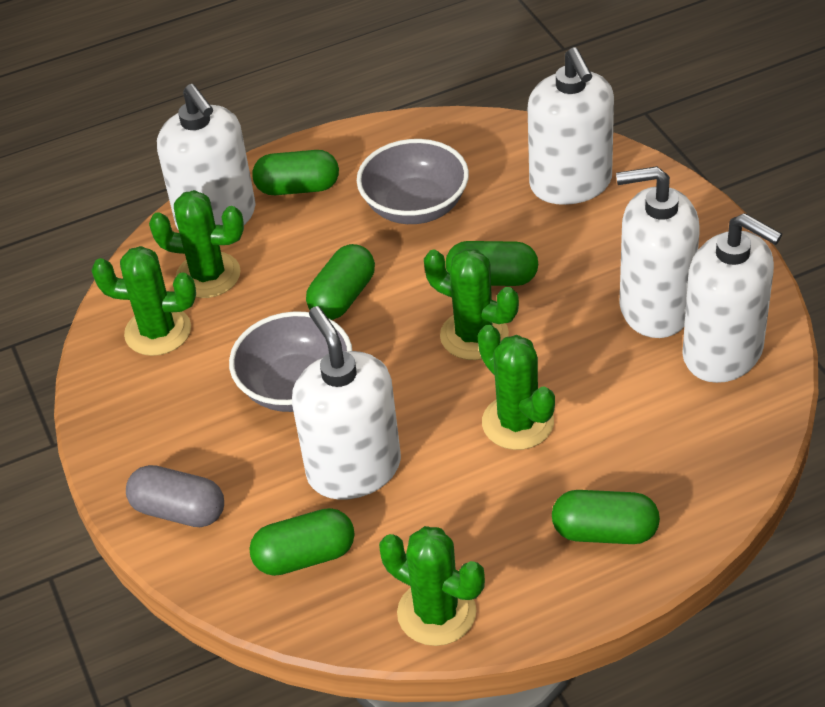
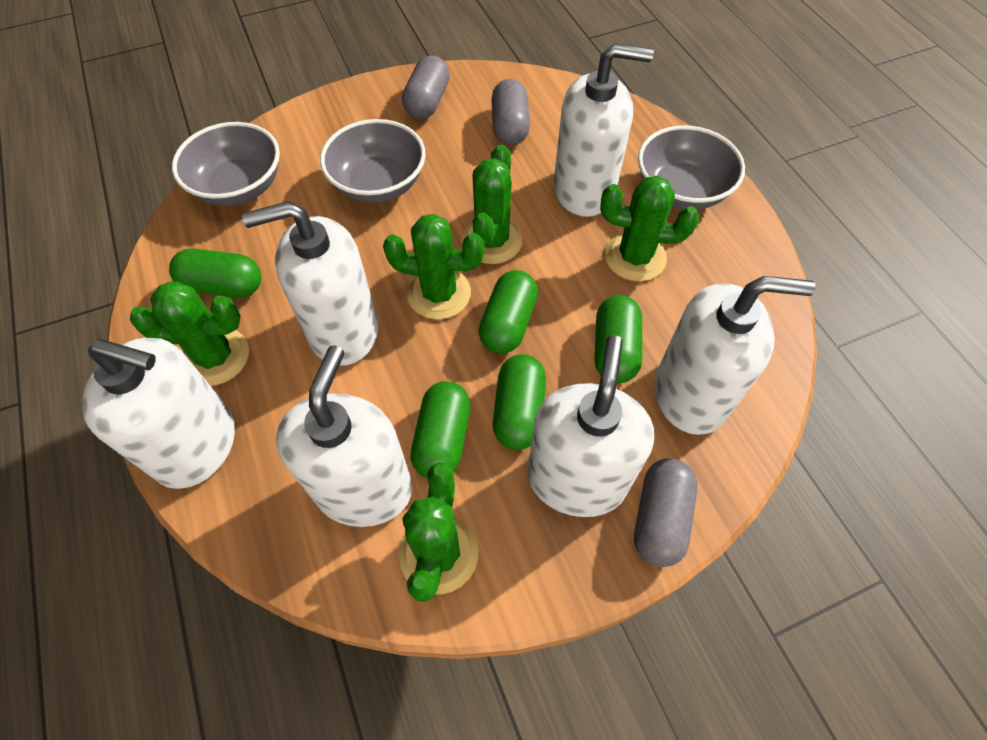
grey bowl: 2 -> 3
grey capsule: 1 -> 3
white soap dispenser: 5 -> 6

